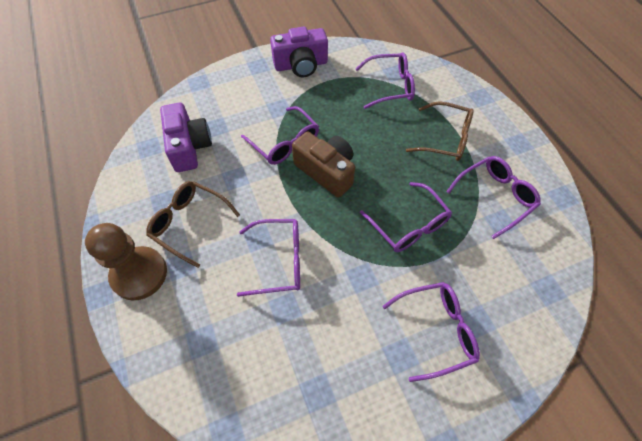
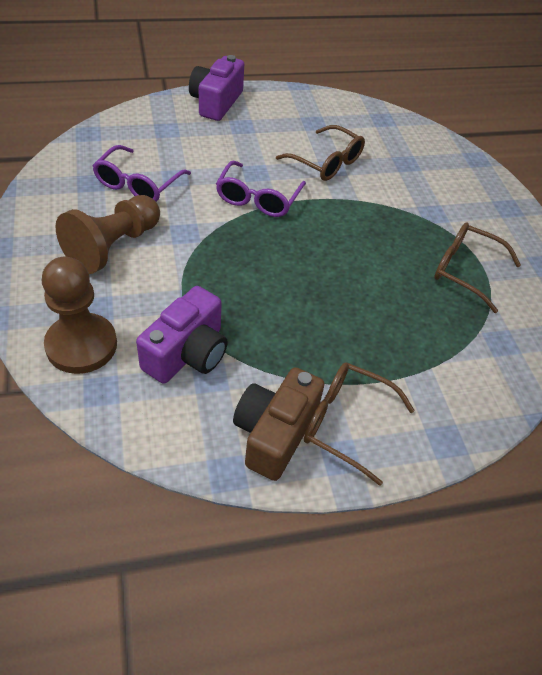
brown glasses: 2 -> 3
brown pawn: 1 -> 2
purple glasses: 6 -> 2

